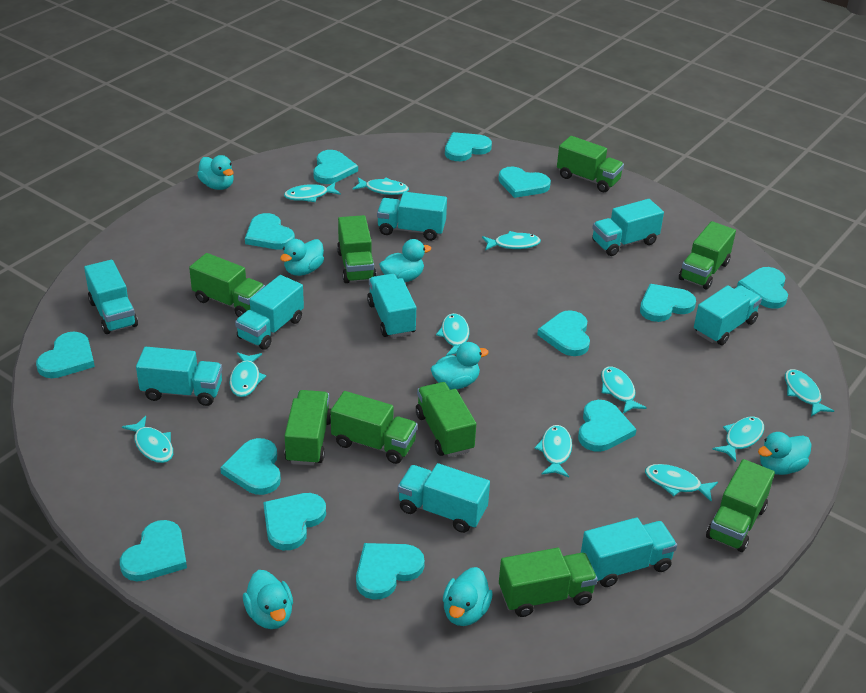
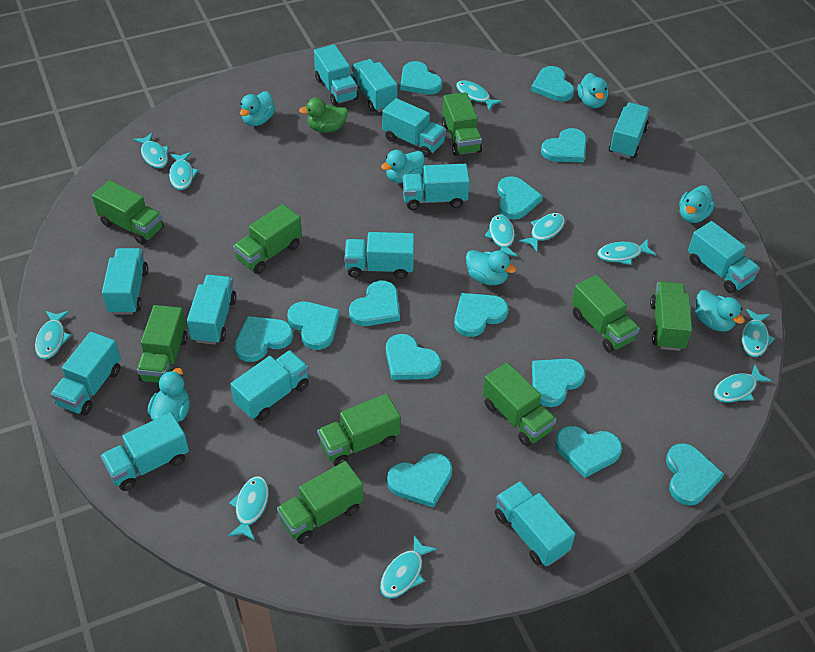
green duck: 0 -> 1
turquoise truck: 9 -> 13

